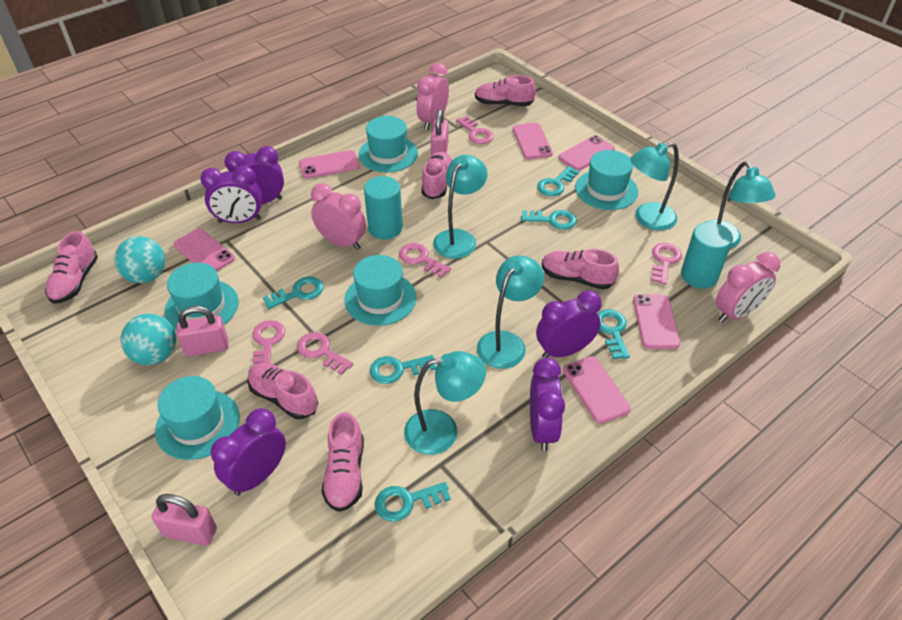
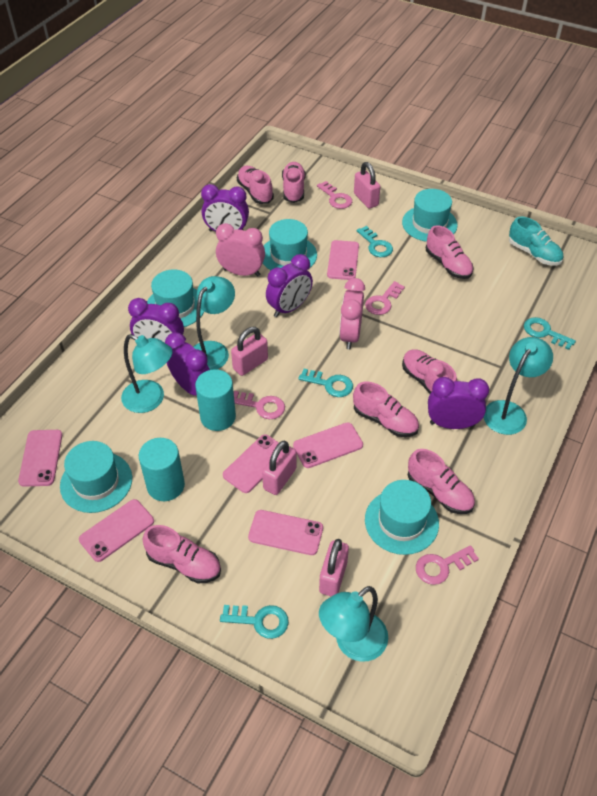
pink clock: 3 -> 2
pink key: 5 -> 4
pink padlock: 3 -> 4
pink shoe: 6 -> 7
turquoise ball: 2 -> 0
turquoise key: 6 -> 4
turquoise lamp: 5 -> 4
turquoise shoe: 0 -> 1

